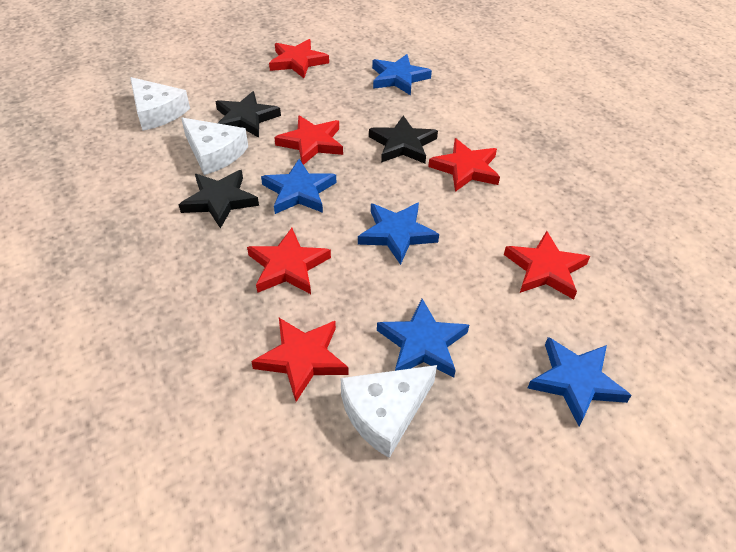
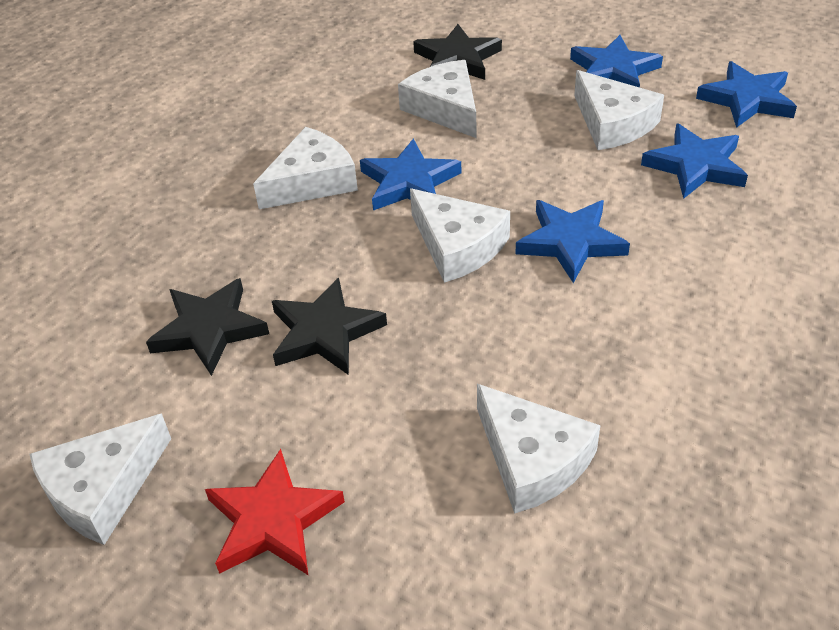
red star: 6 -> 1
white cheese: 3 -> 6

